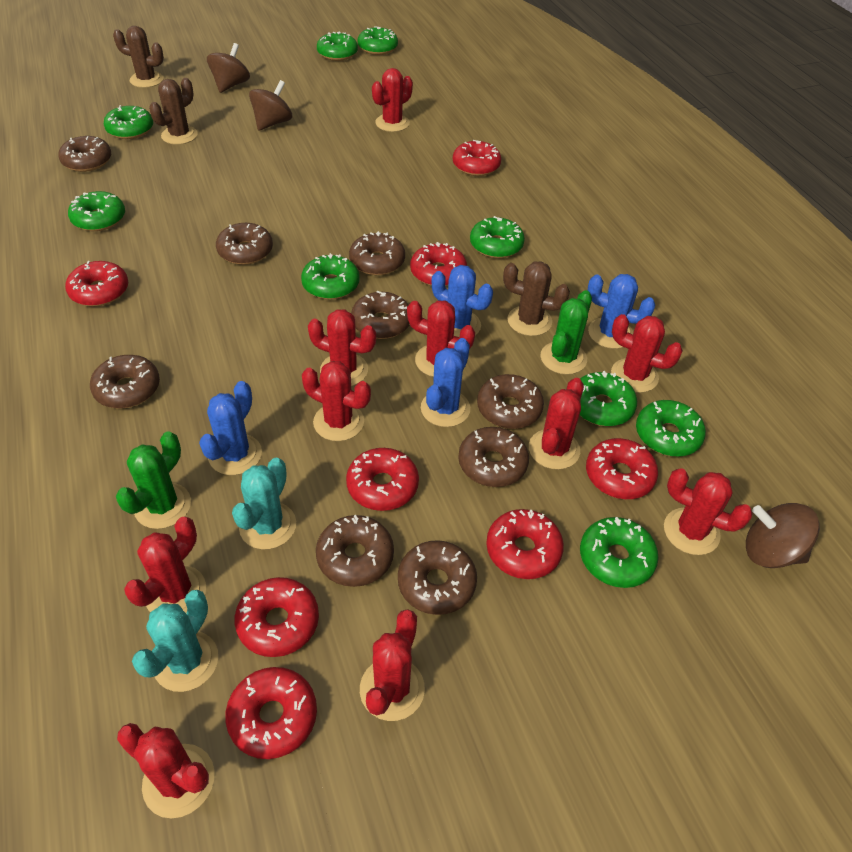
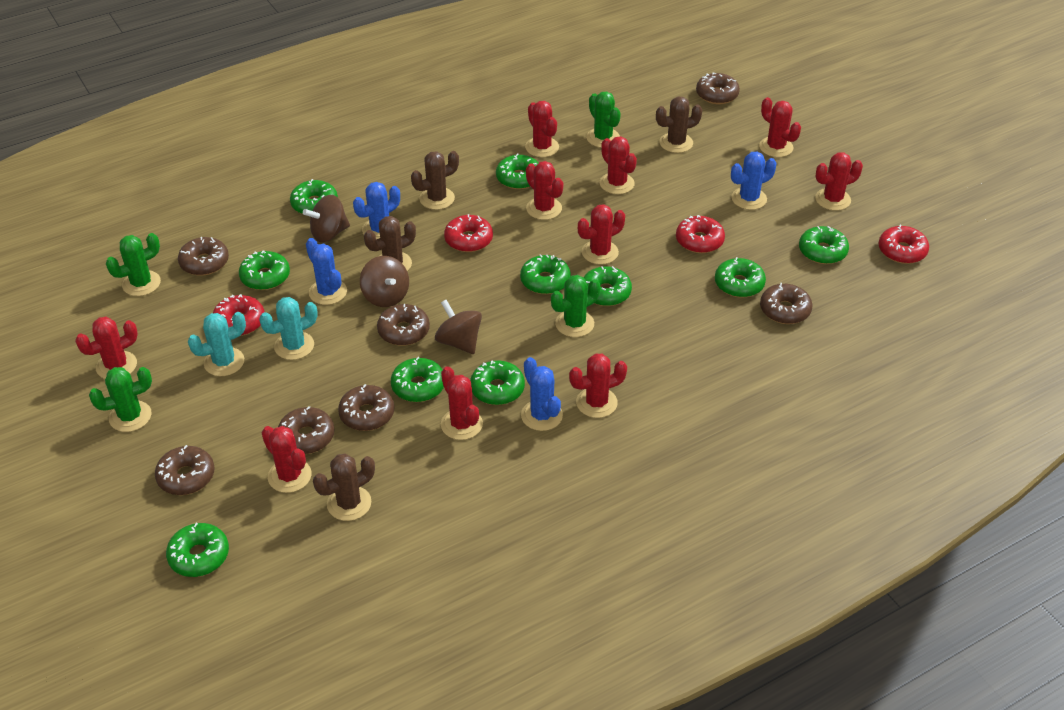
brown cactus: 3 -> 4
brown donut: 9 -> 7
green cactus: 2 -> 4
green donut: 9 -> 10
red donut: 8 -> 4

